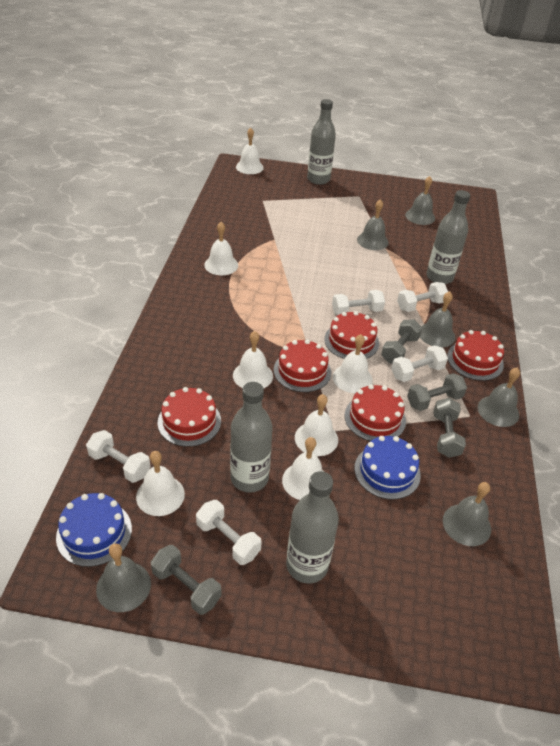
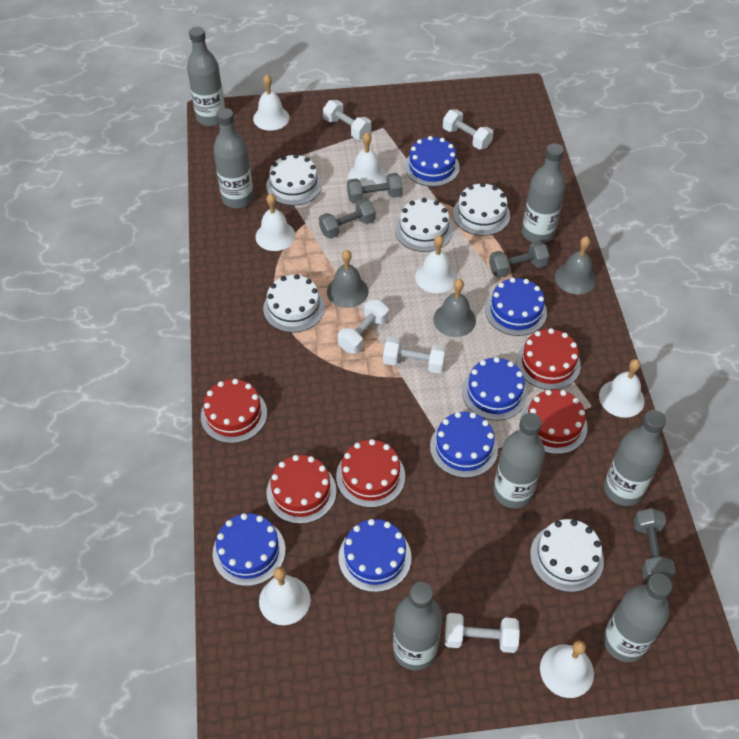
blue cake: 2 -> 6
grey bell: 6 -> 3
grey bottle: 4 -> 7
white cake: 0 -> 5

